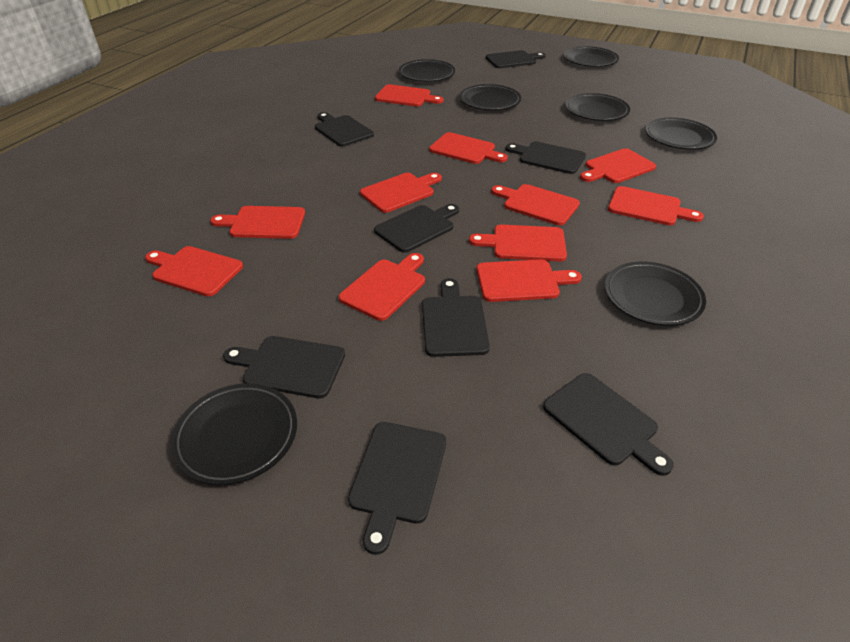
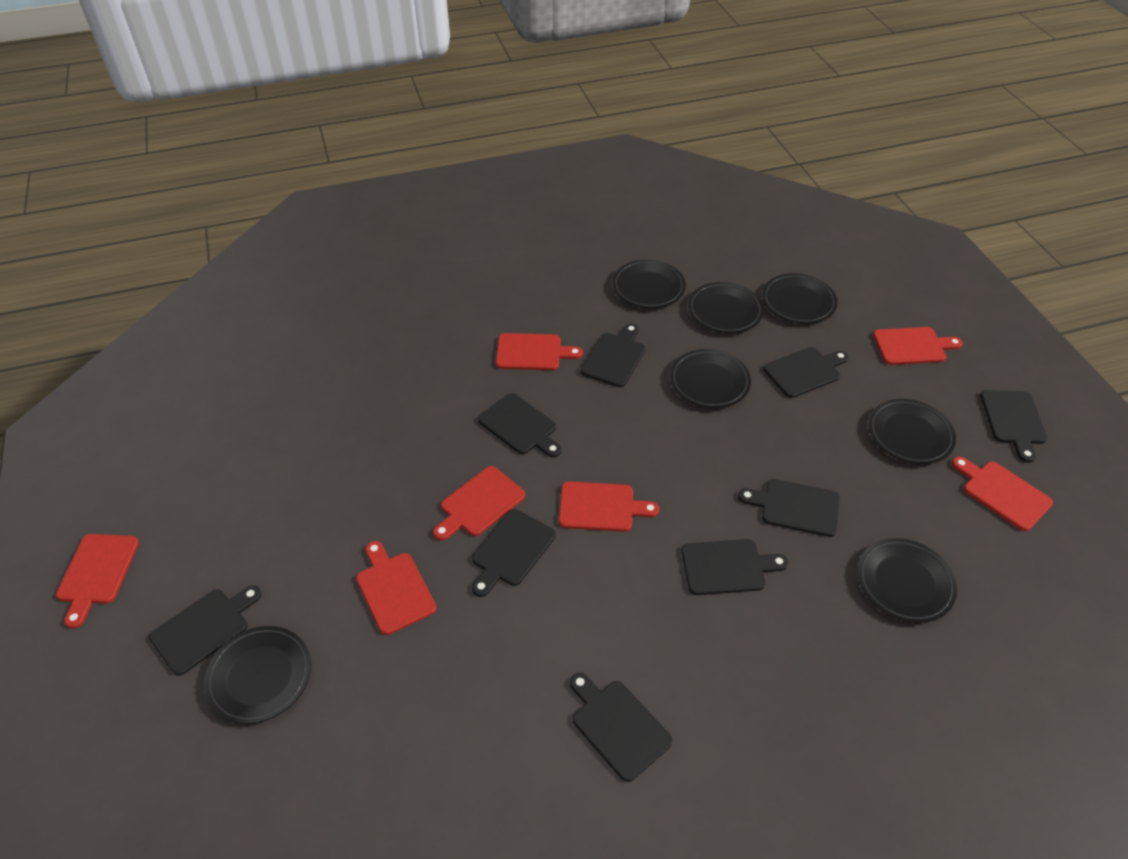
black cutting board: 8 -> 9
red cutting board: 11 -> 7

